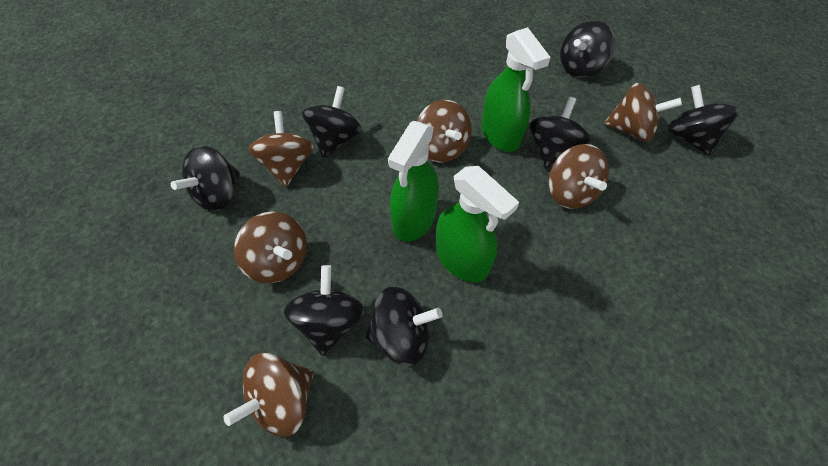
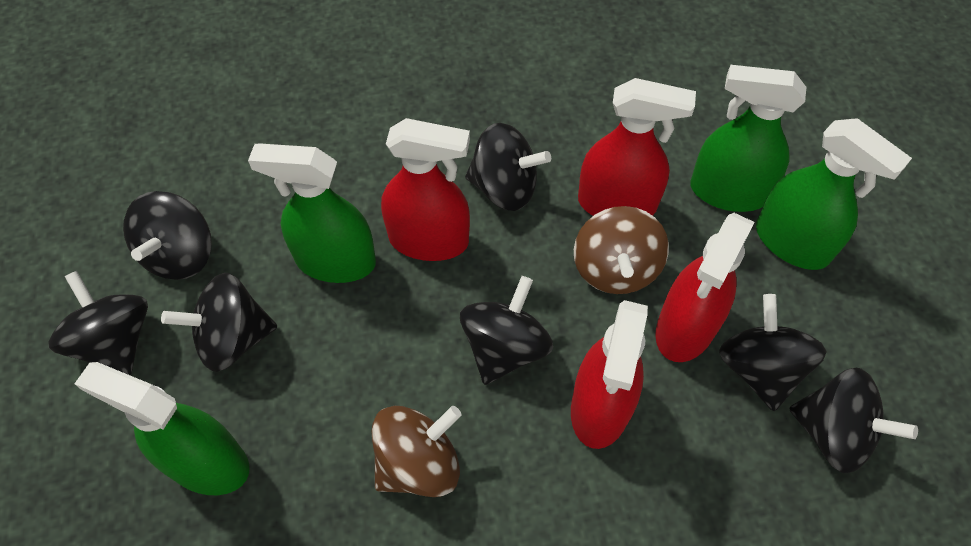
brown spinning top: 6 -> 2
green spray bottle: 3 -> 4
red spray bottle: 0 -> 4

